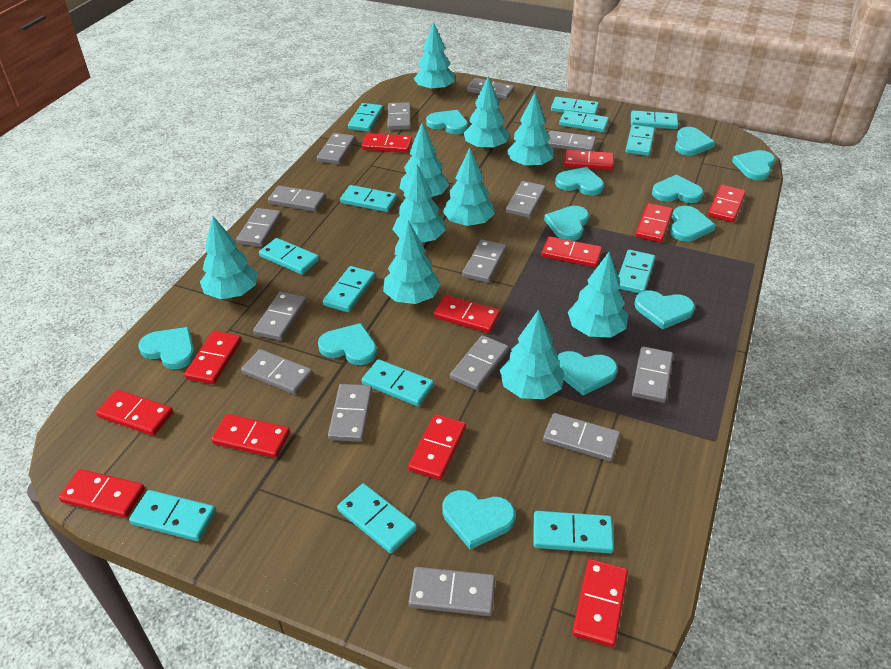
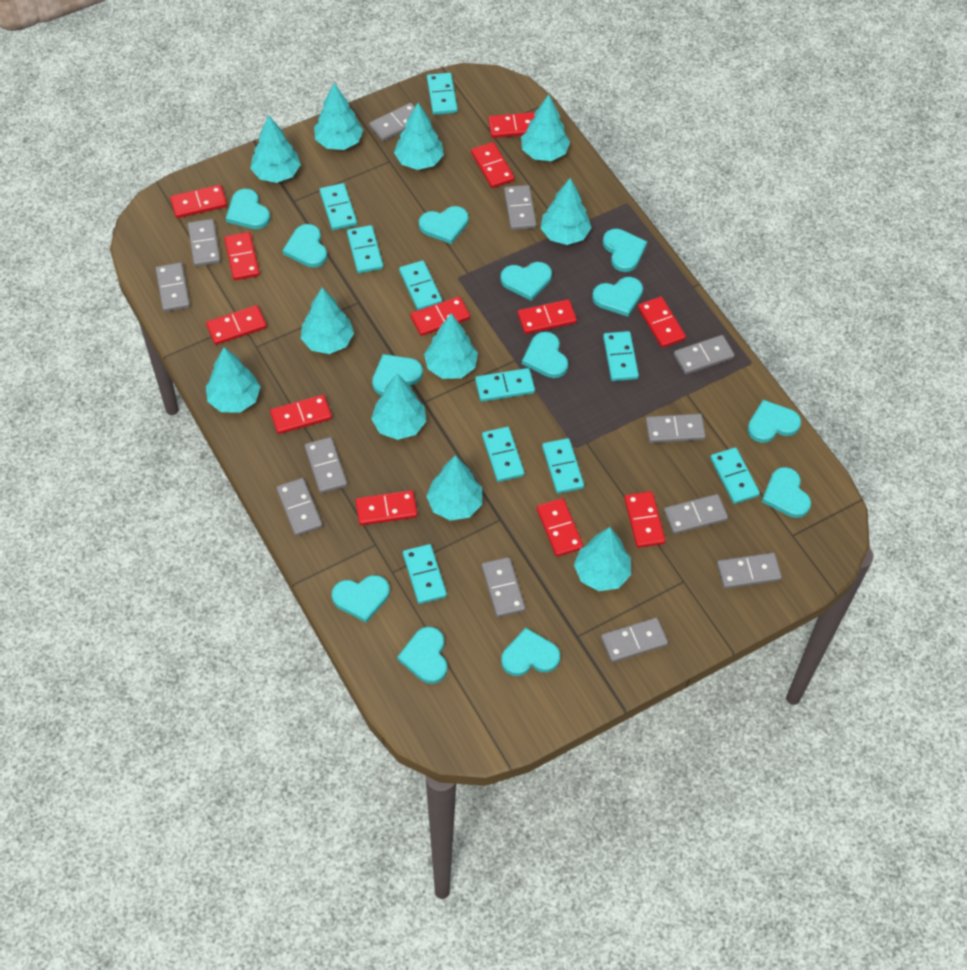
grey domino: 15 -> 12
turquoise domino: 13 -> 10
turquoise heart: 12 -> 13
turquoise tree: 10 -> 11

